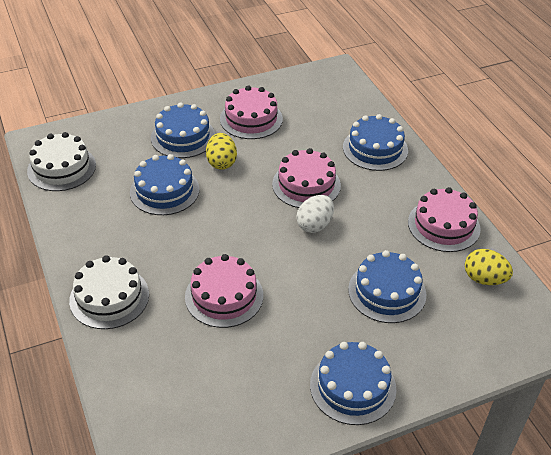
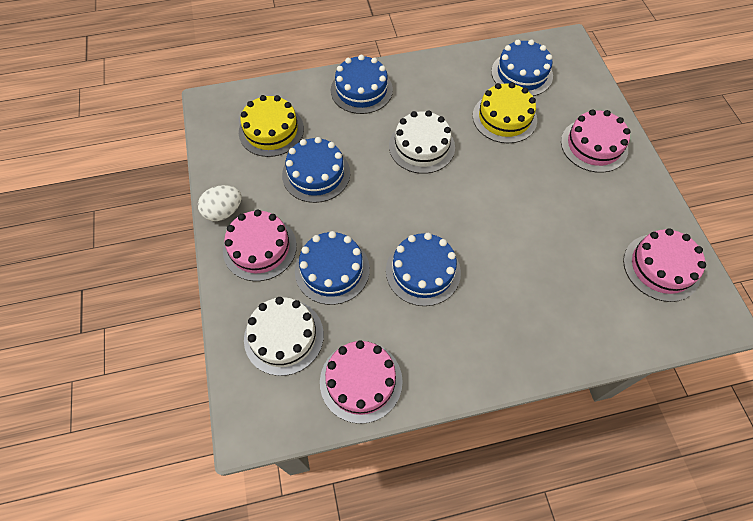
yellow cake: 0 -> 2
yellow egg: 2 -> 0

